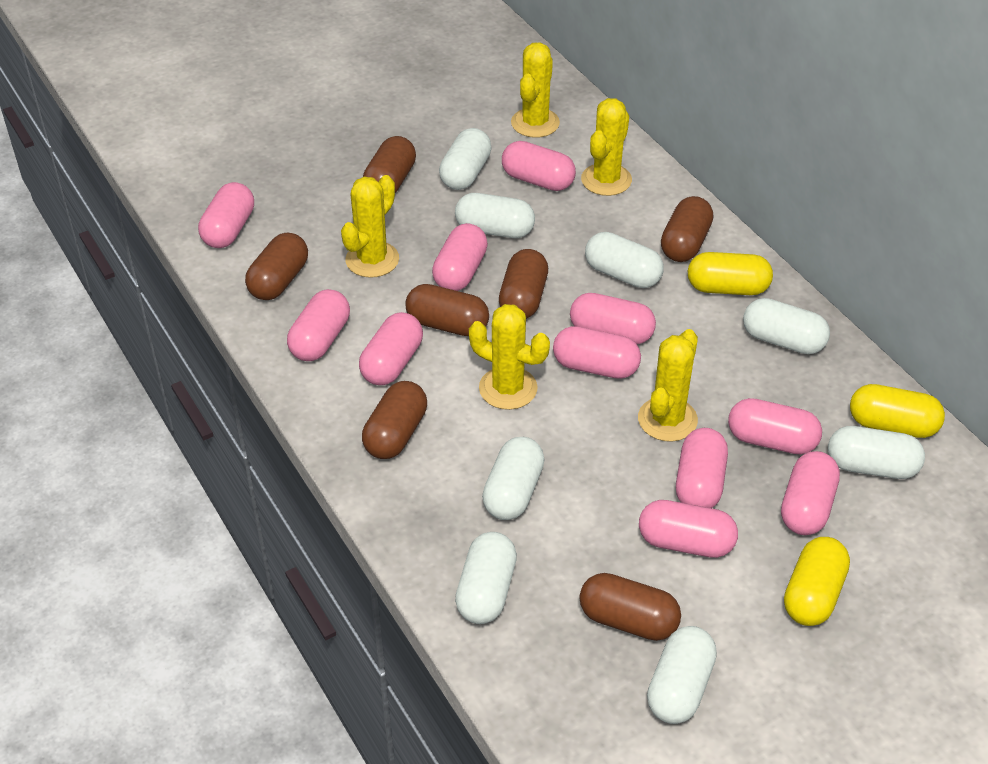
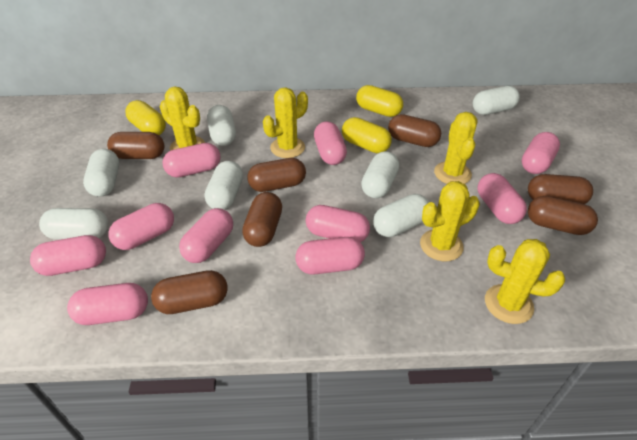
pink capsule: 11 -> 10
white capsule: 8 -> 7

